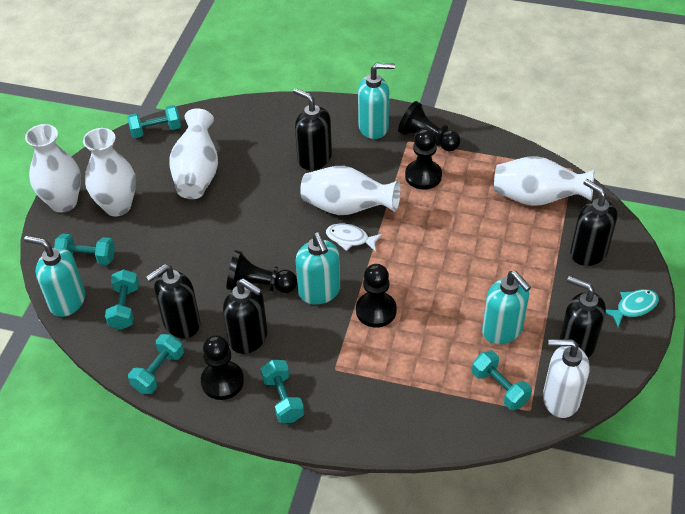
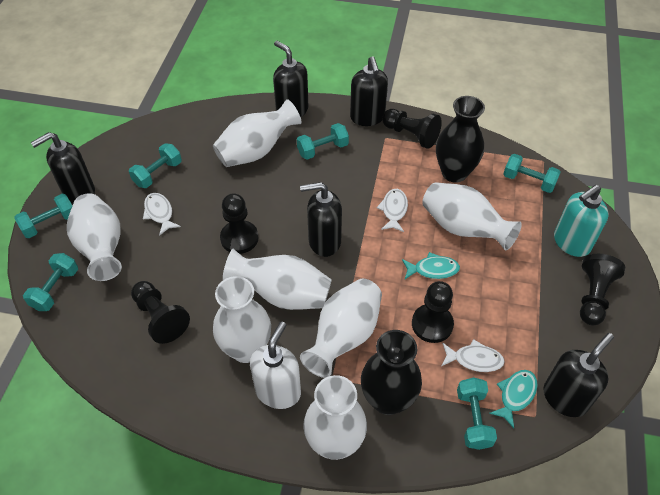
black vase: 0 -> 2
turquoise fish: 1 -> 2
turquoise soap dispenser: 4 -> 1
white fish: 1 -> 3
white vase: 5 -> 7

